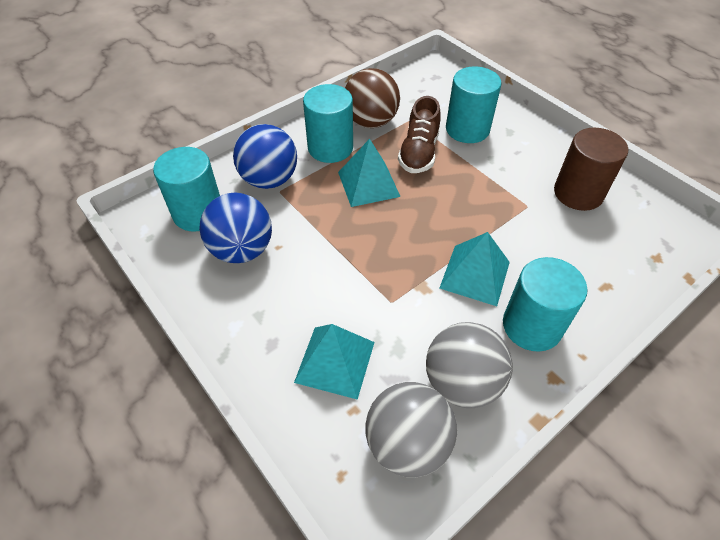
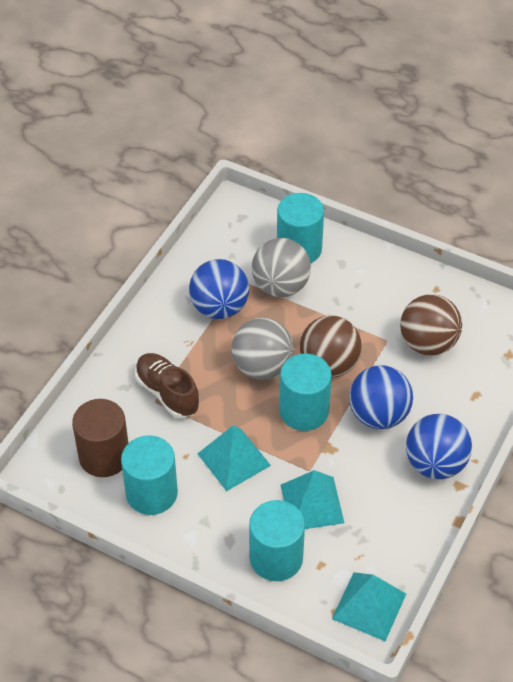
blue ball: 2 -> 3
brown ball: 1 -> 2

